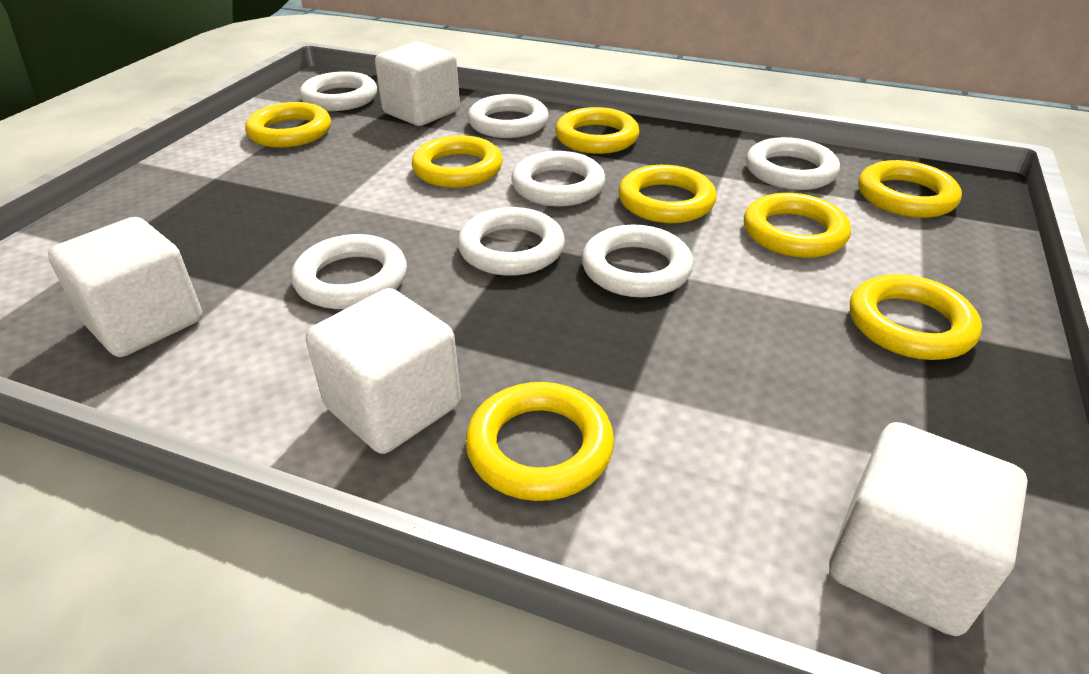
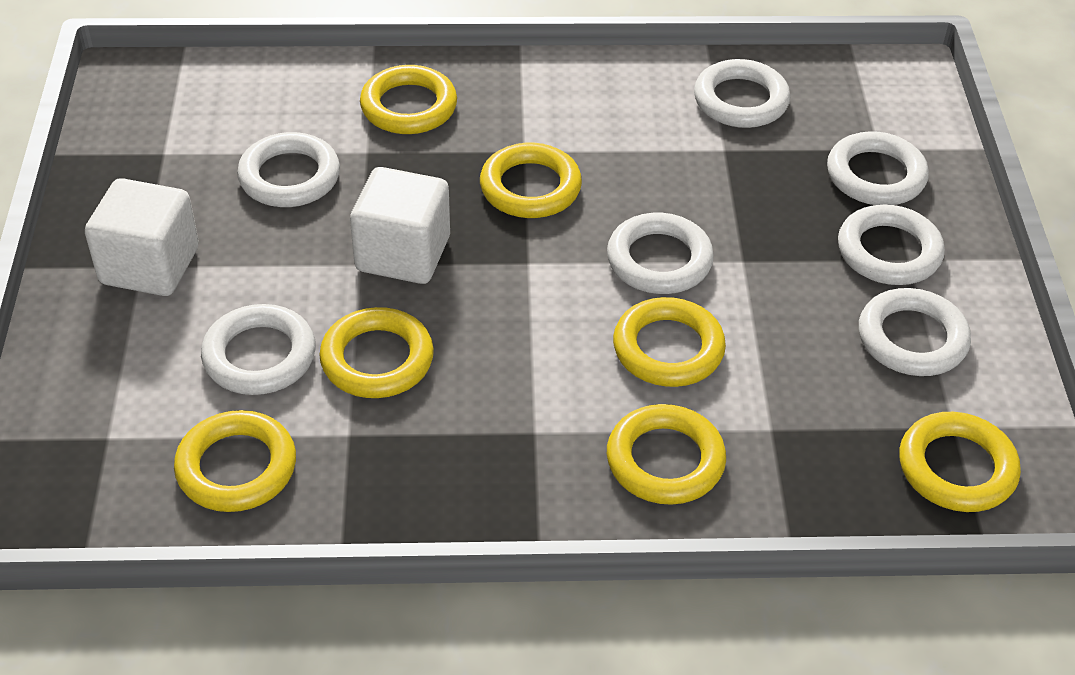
white cube: 4 -> 2
yellow ring: 8 -> 7

